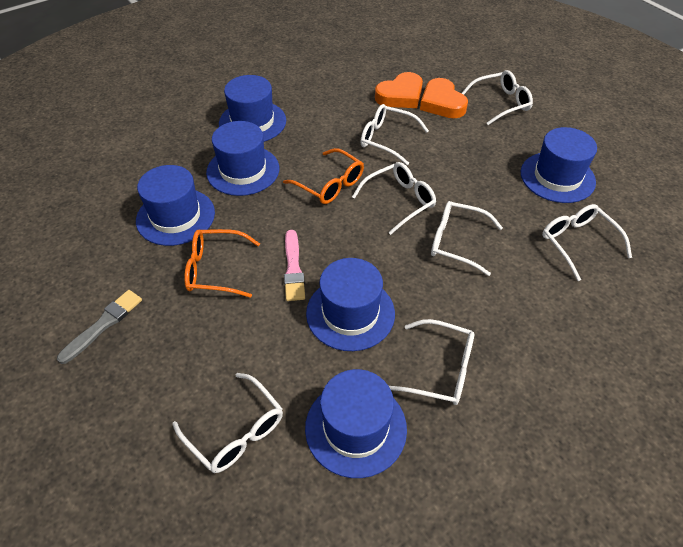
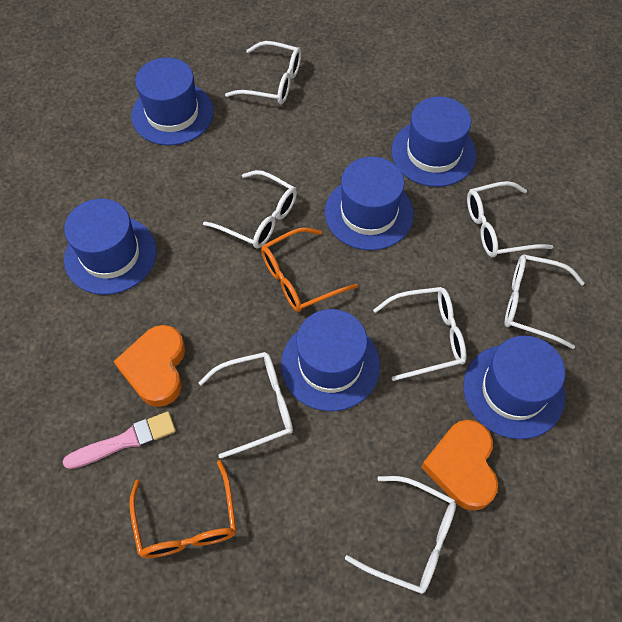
grey brush: 1 -> 0

